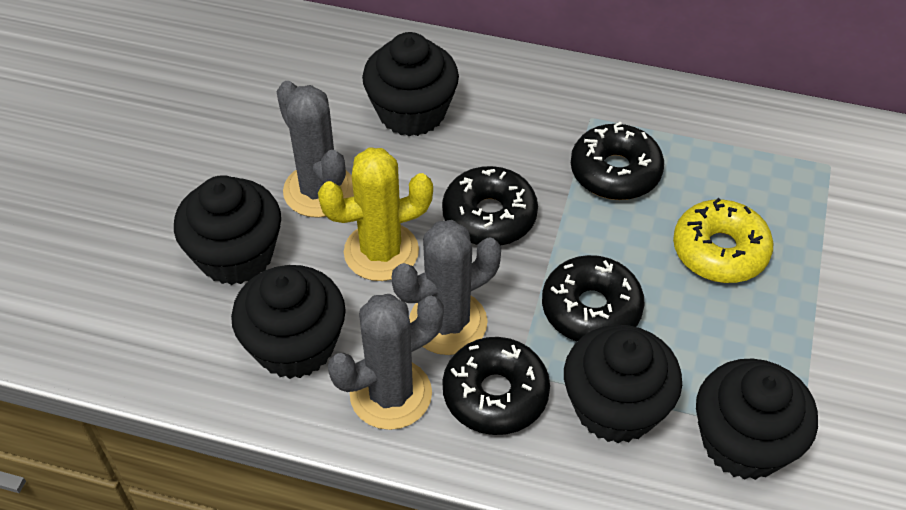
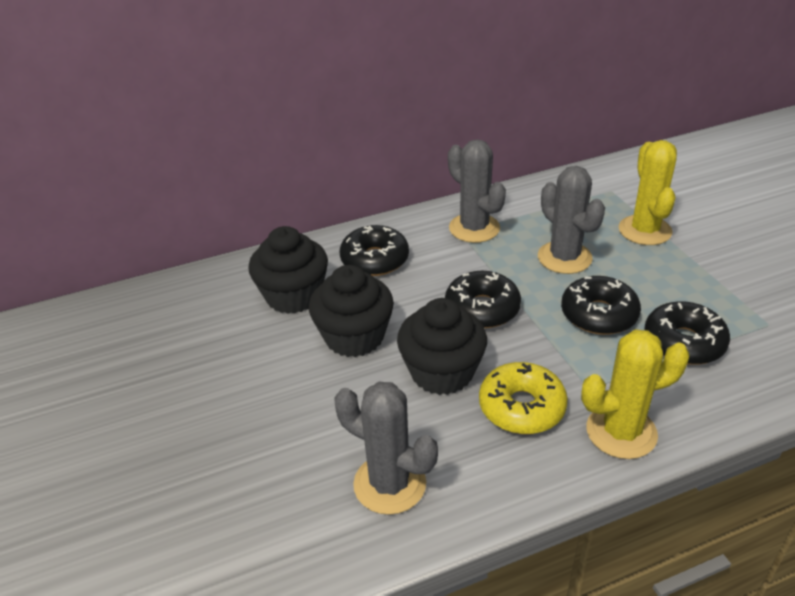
black cupcake: 5 -> 3
yellow cactus: 1 -> 2

